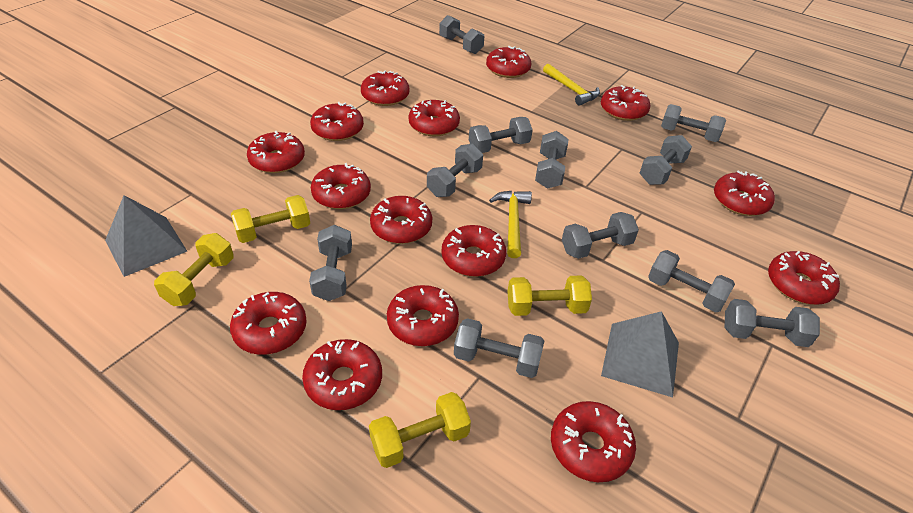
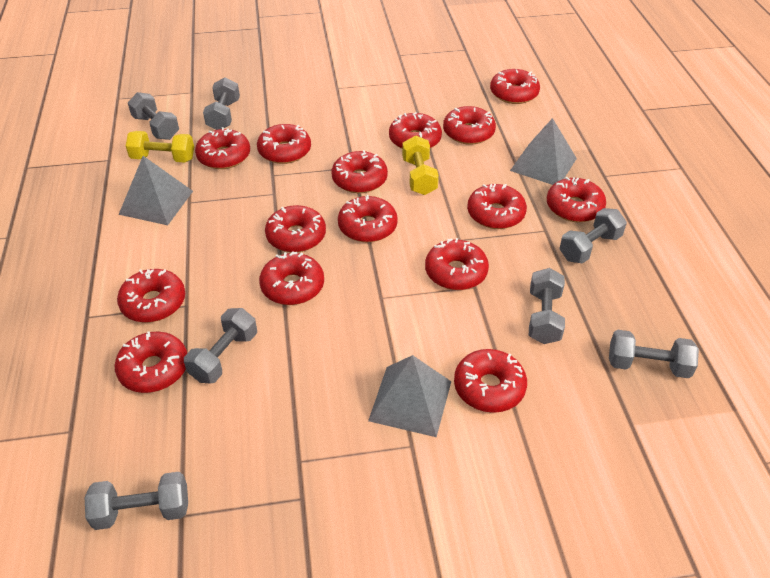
grey dumbbell: 11 -> 7
grey pyramid: 2 -> 3
yellow dumbbell: 4 -> 2
yellow hammer: 2 -> 0

